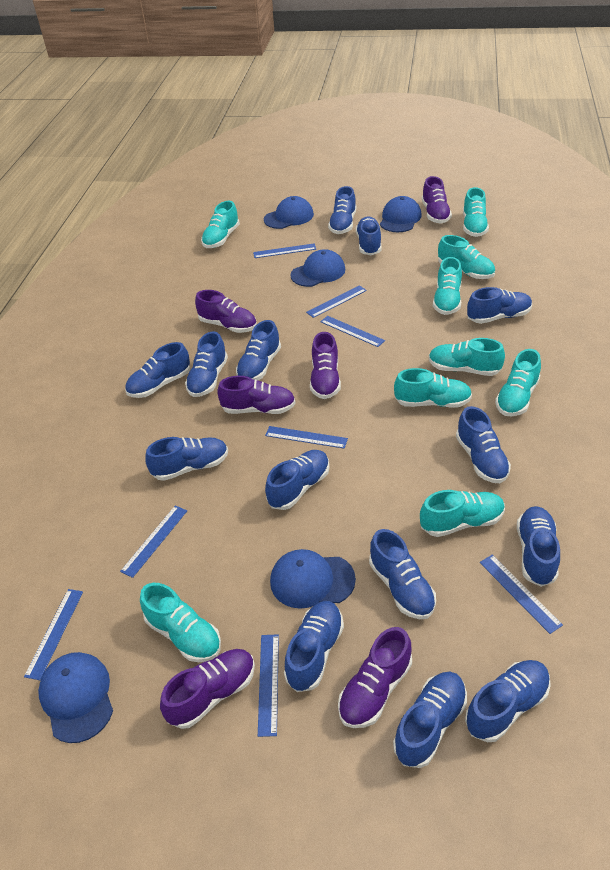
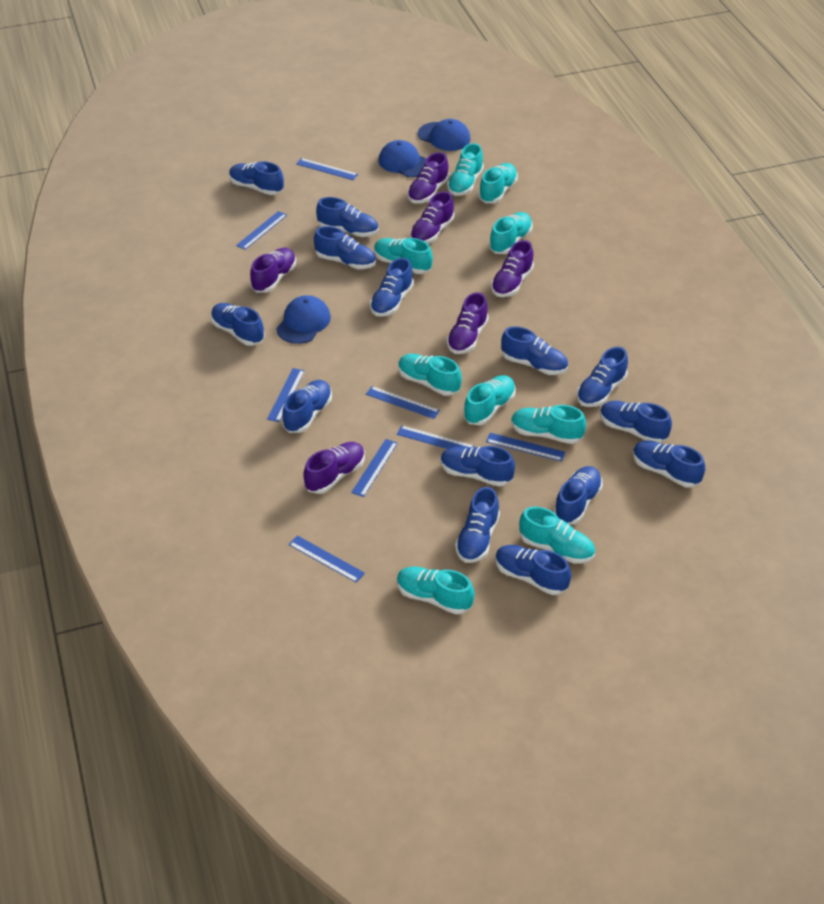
blue cap: 5 -> 3

